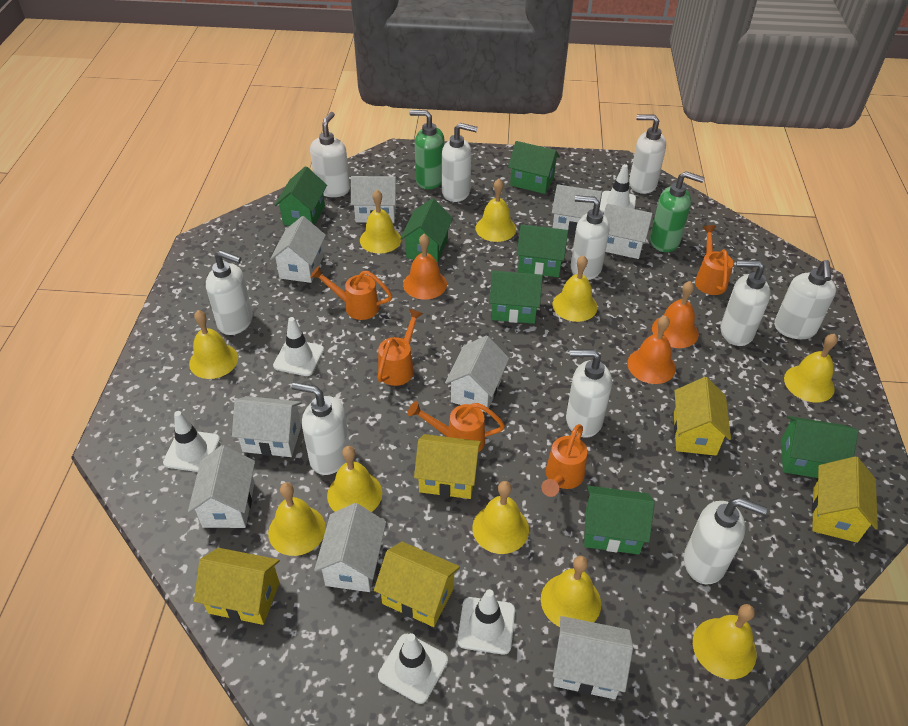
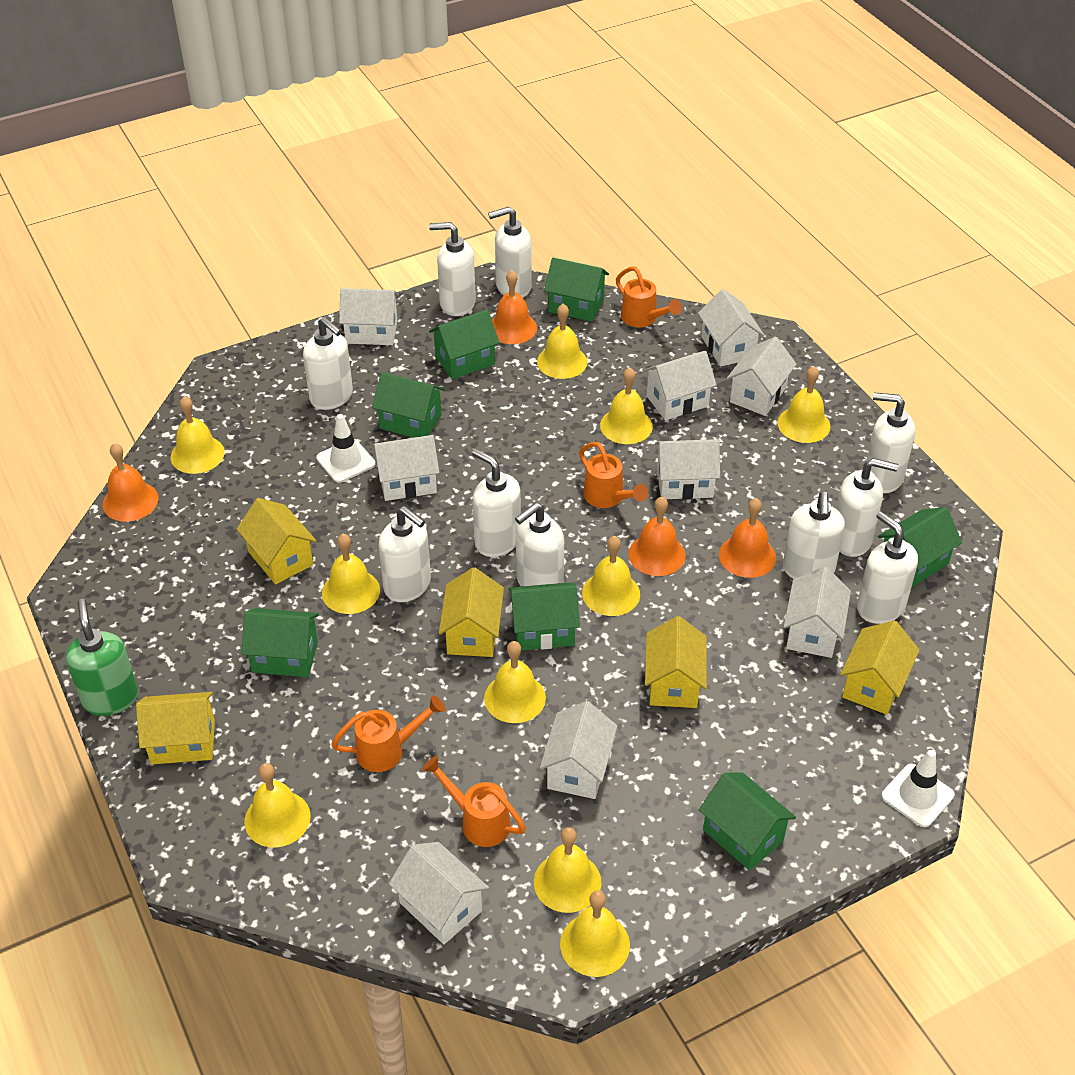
green soap dispenser: 2 -> 1
orange bell: 3 -> 4
orange watering can: 5 -> 4
white traffic cone: 5 -> 2

